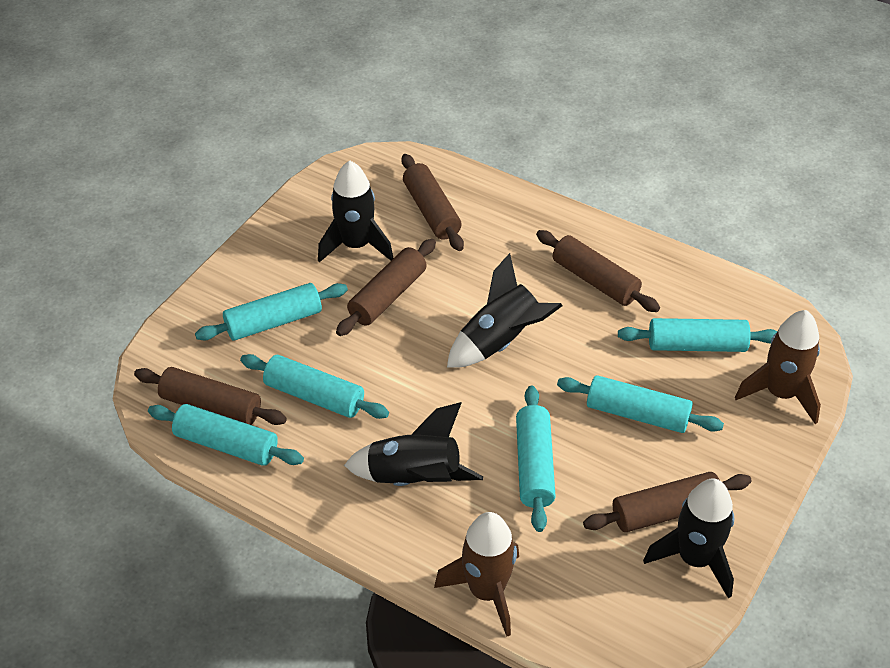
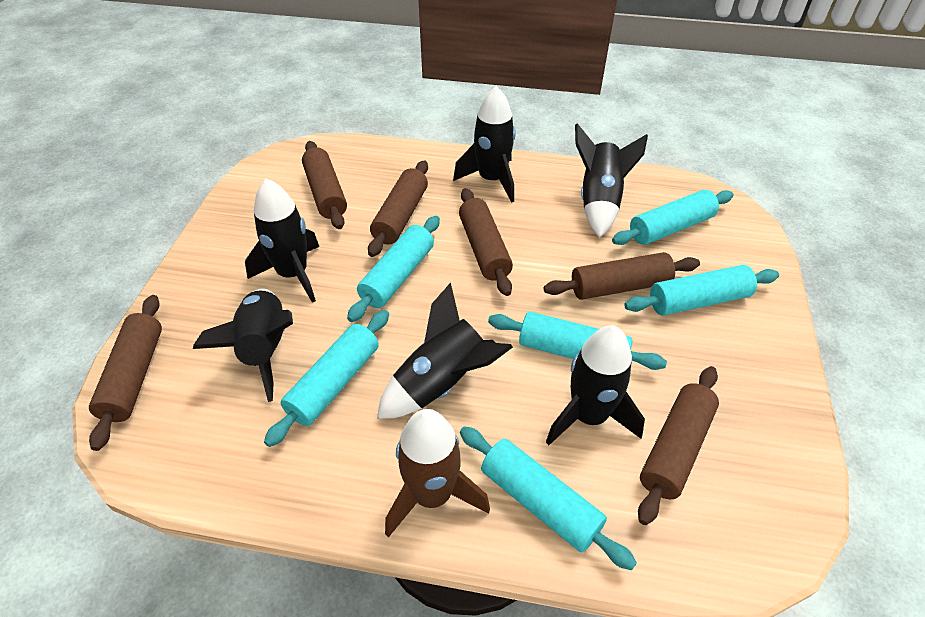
black rocket: 4 -> 6
brown rocket: 2 -> 1
brown rolling pin: 5 -> 6

